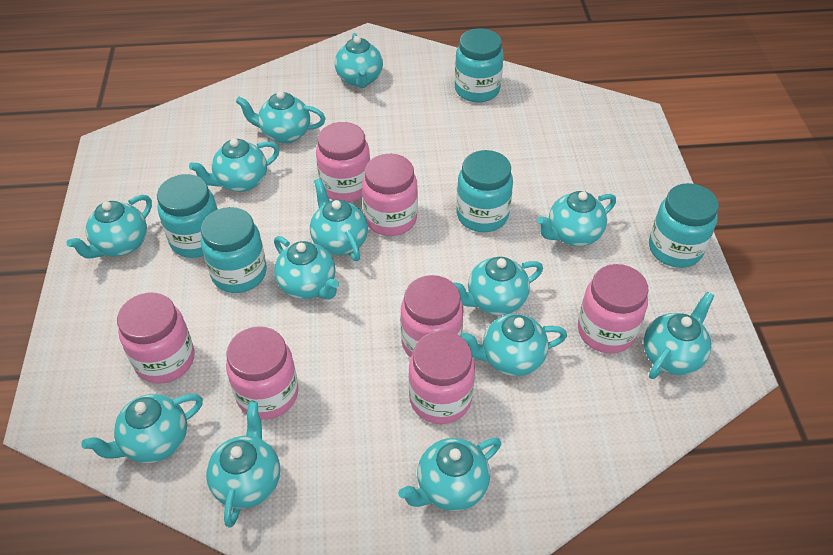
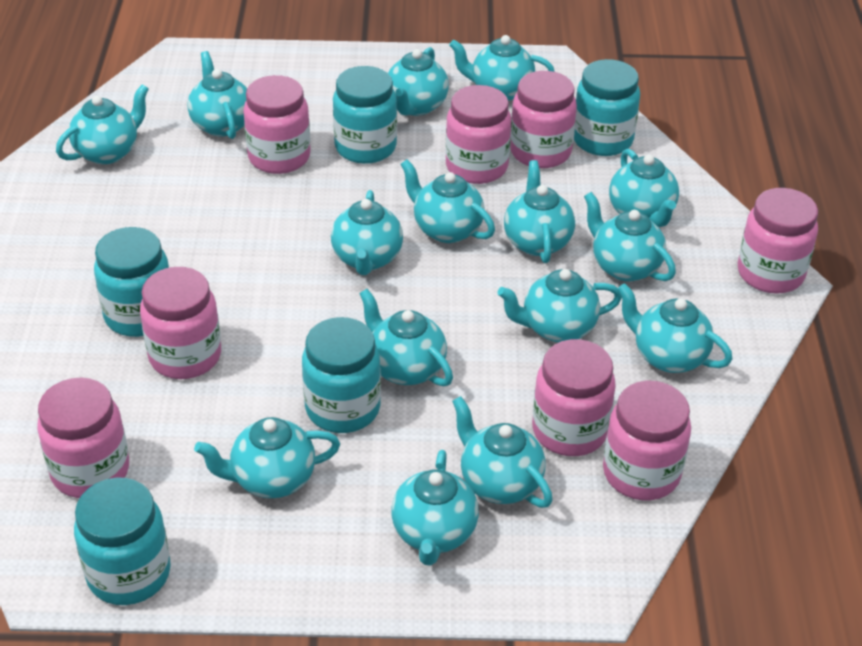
pink jar: 7 -> 8
turquoise teapot: 13 -> 15

